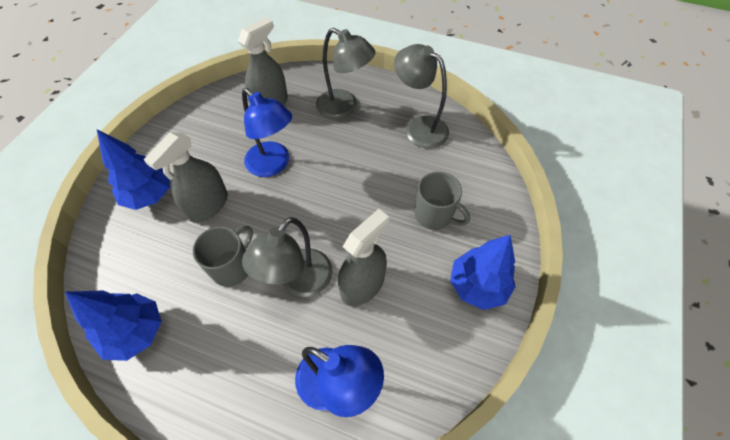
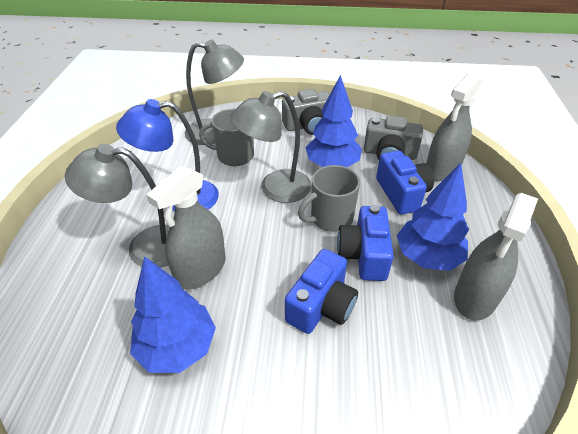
blue camera: 0 -> 3
blue lamp: 2 -> 1
grey camera: 0 -> 2

